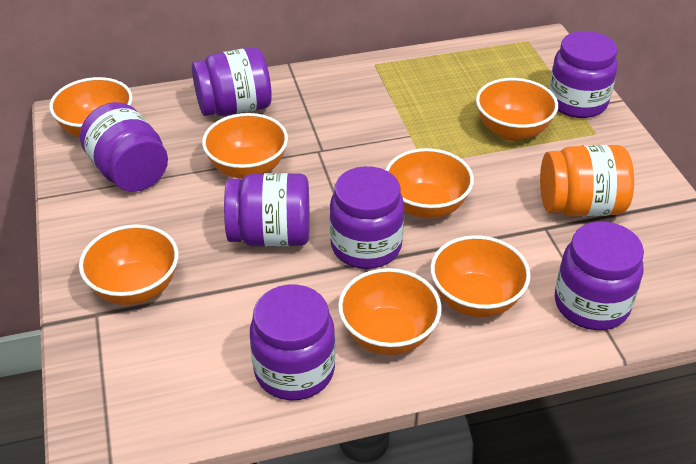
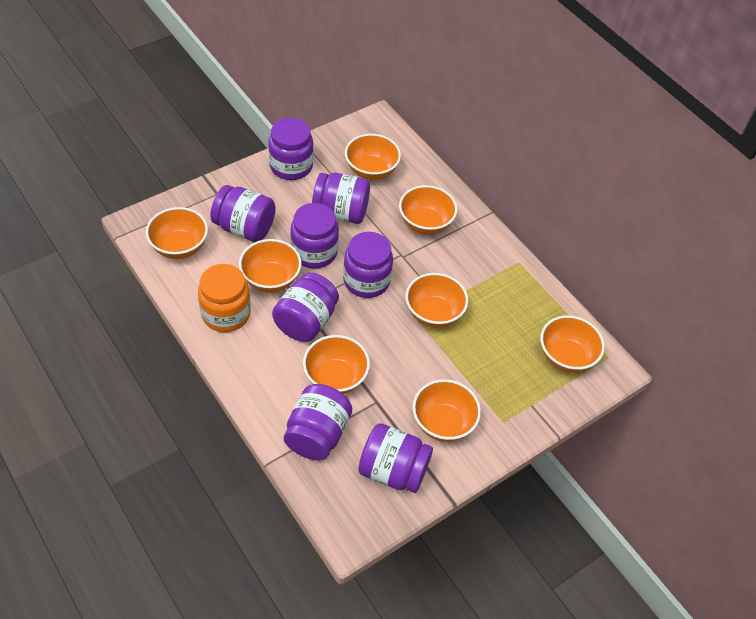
orange bowl: 7 -> 8
purple jar: 7 -> 8

